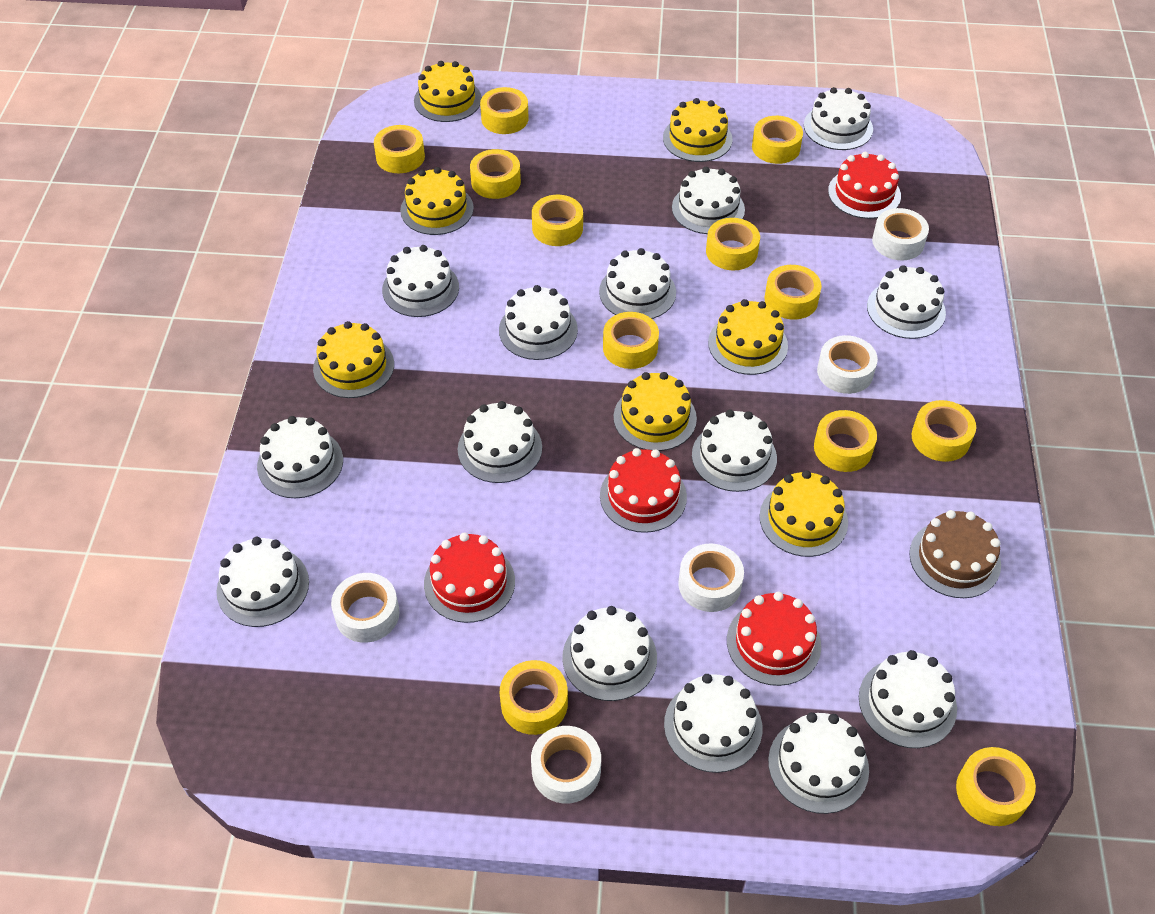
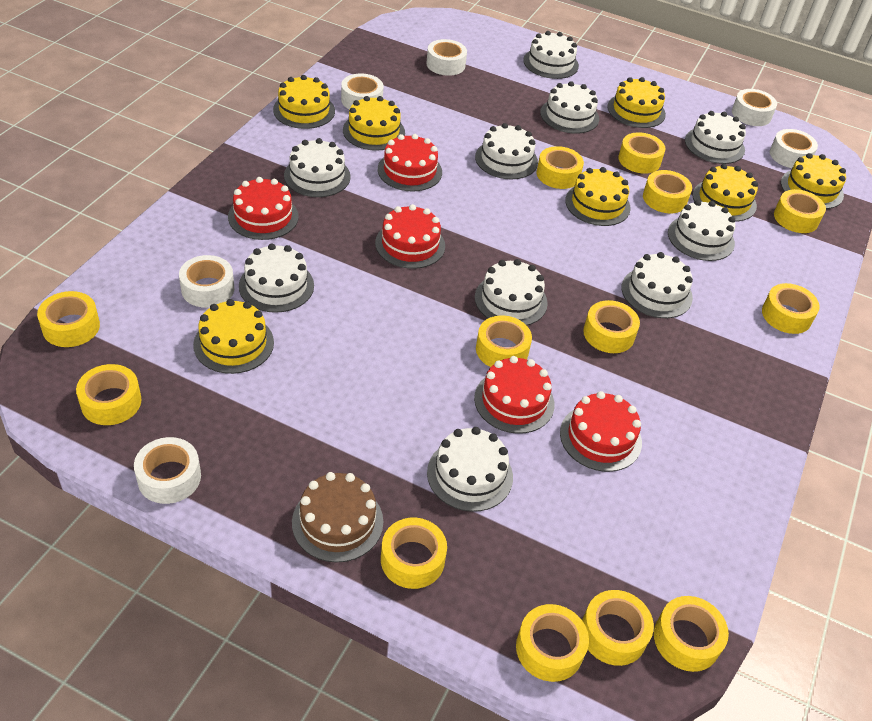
red cake: 4 -> 5
white cake: 14 -> 10
white tape: 5 -> 6
yellow tape: 12 -> 13

